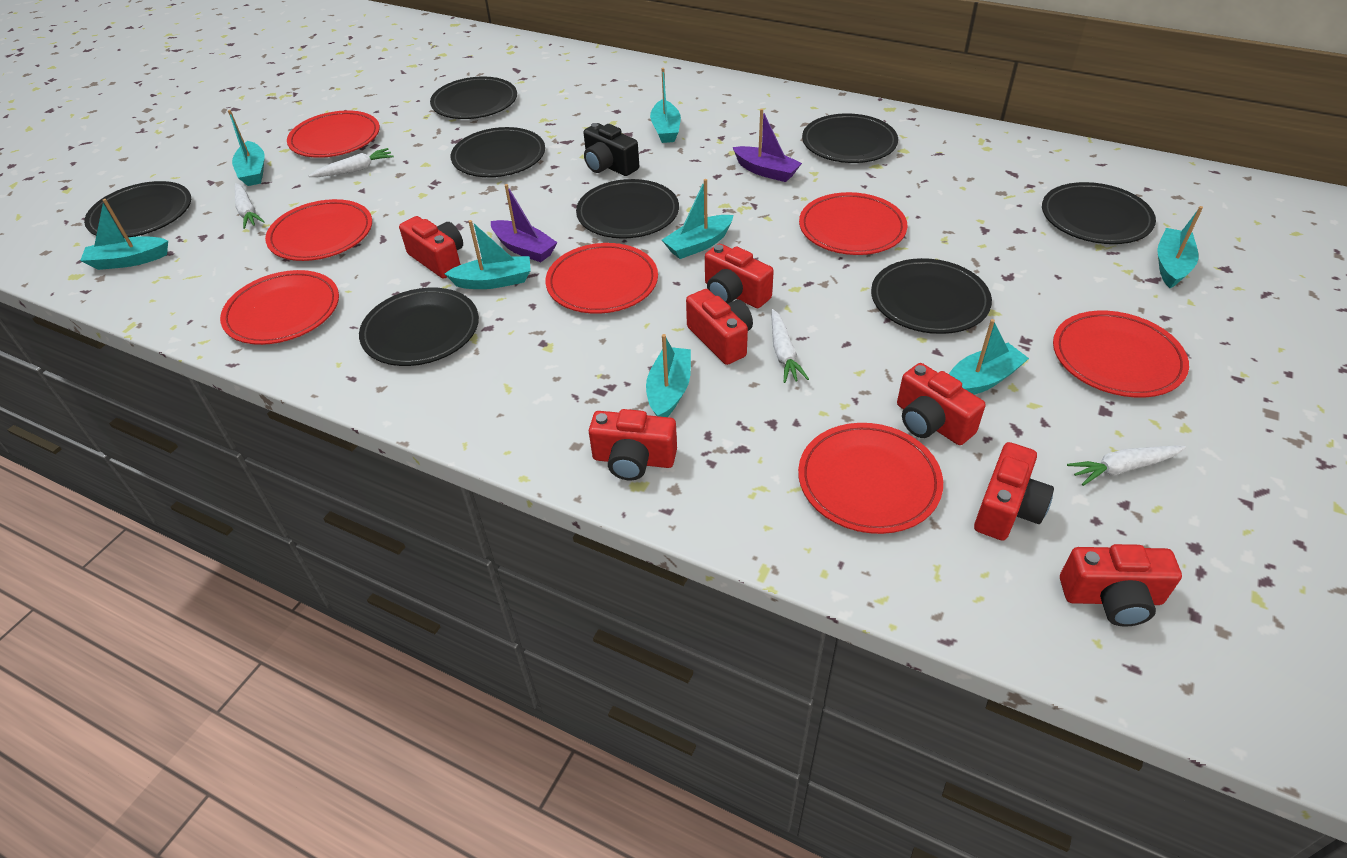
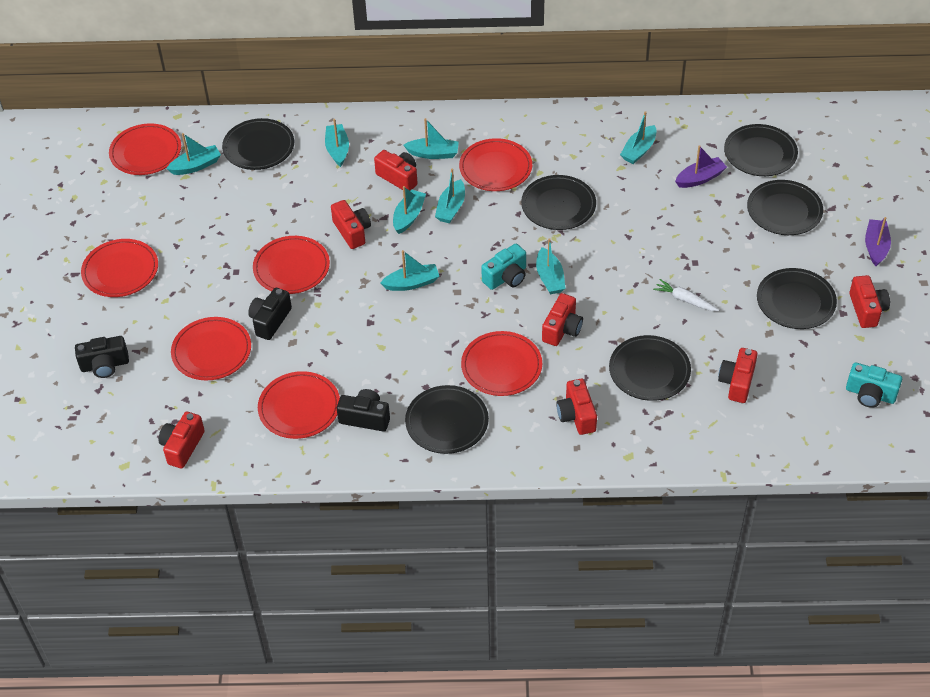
black camera: 1 -> 3
black plate: 8 -> 7
turquoise camera: 0 -> 2
white carrot: 4 -> 1

